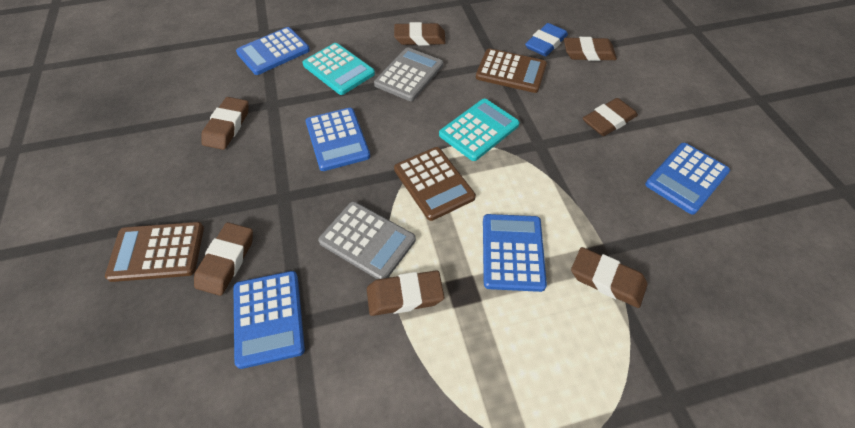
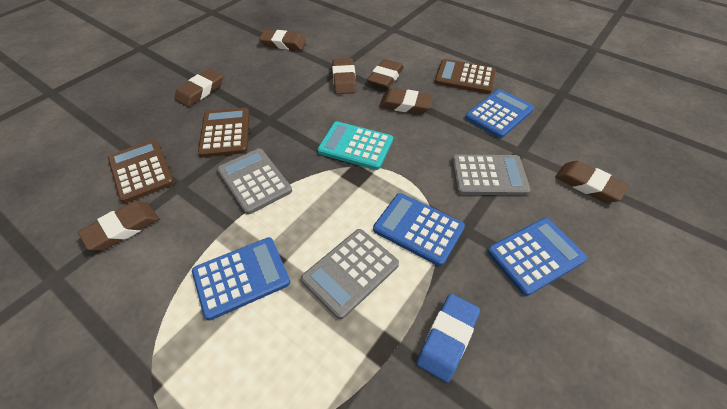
blue calculator: 5 -> 4
grey calculator: 2 -> 3
turquoise calculator: 2 -> 1

